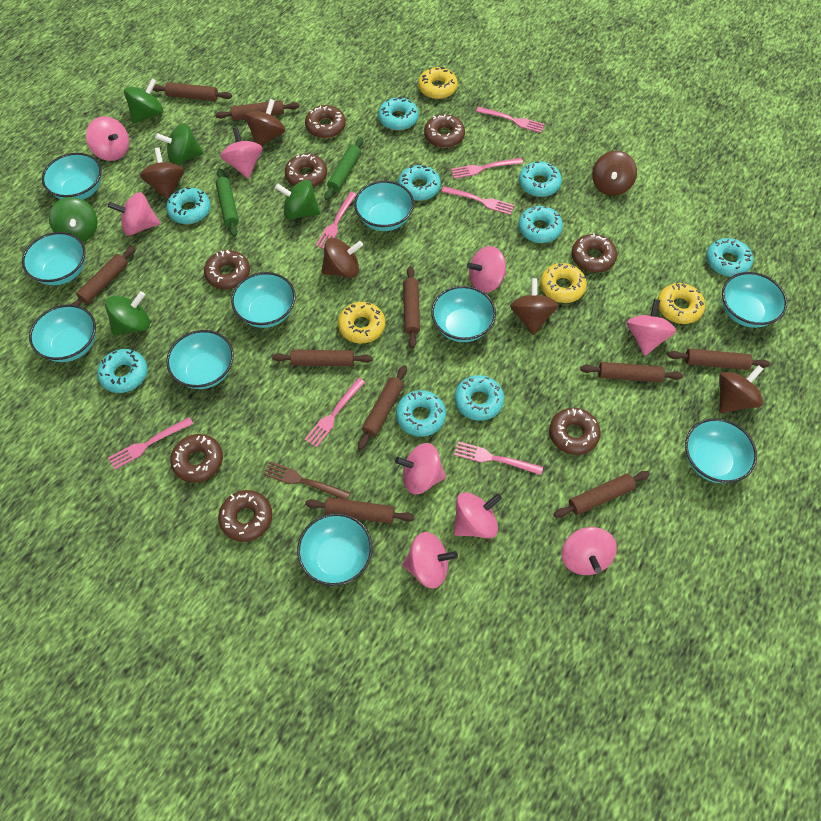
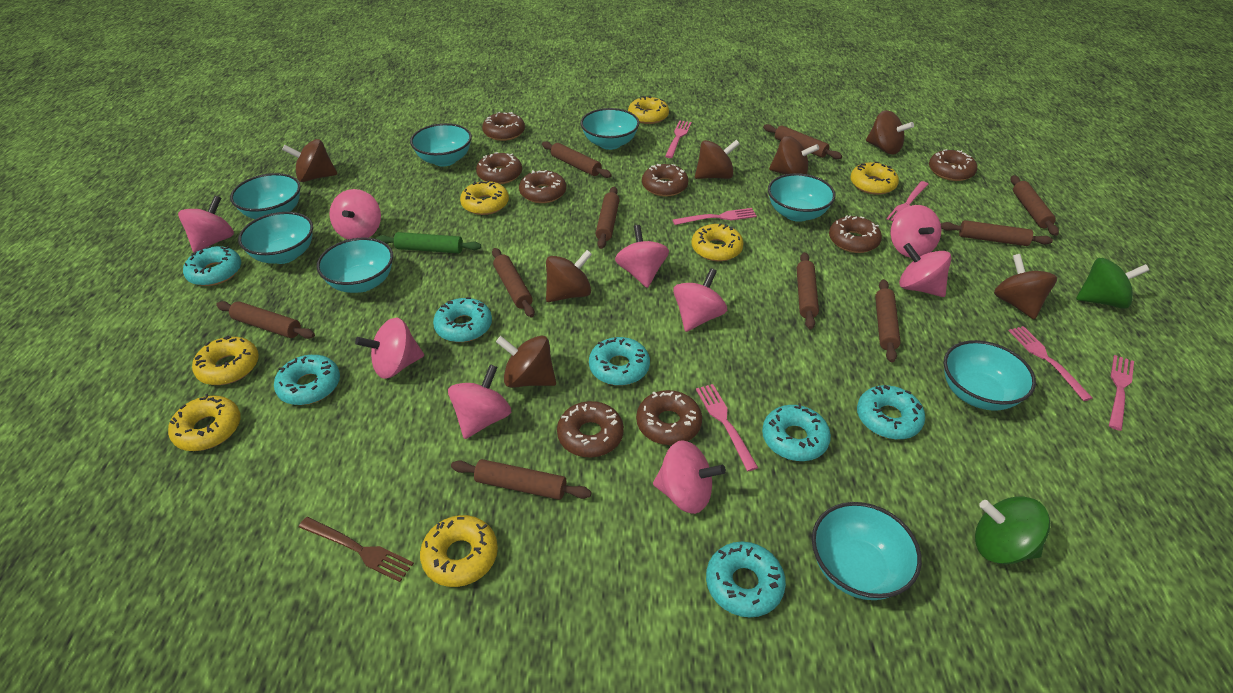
brown spinning top: 6 -> 7
green rolling pin: 2 -> 1
green spinning top: 5 -> 2
pink fork: 7 -> 6
turquoise bowl: 10 -> 8
turquoise donut: 9 -> 7
yellow donut: 4 -> 7

